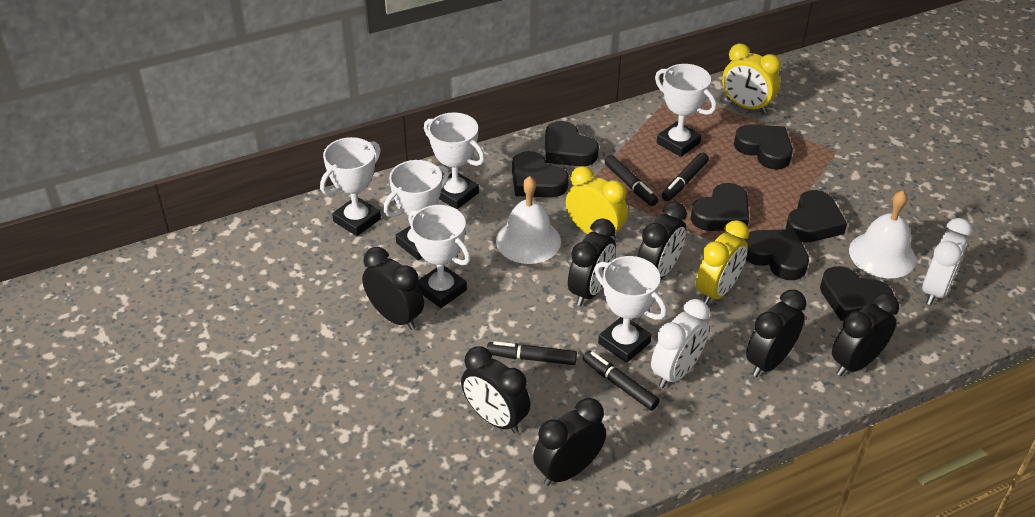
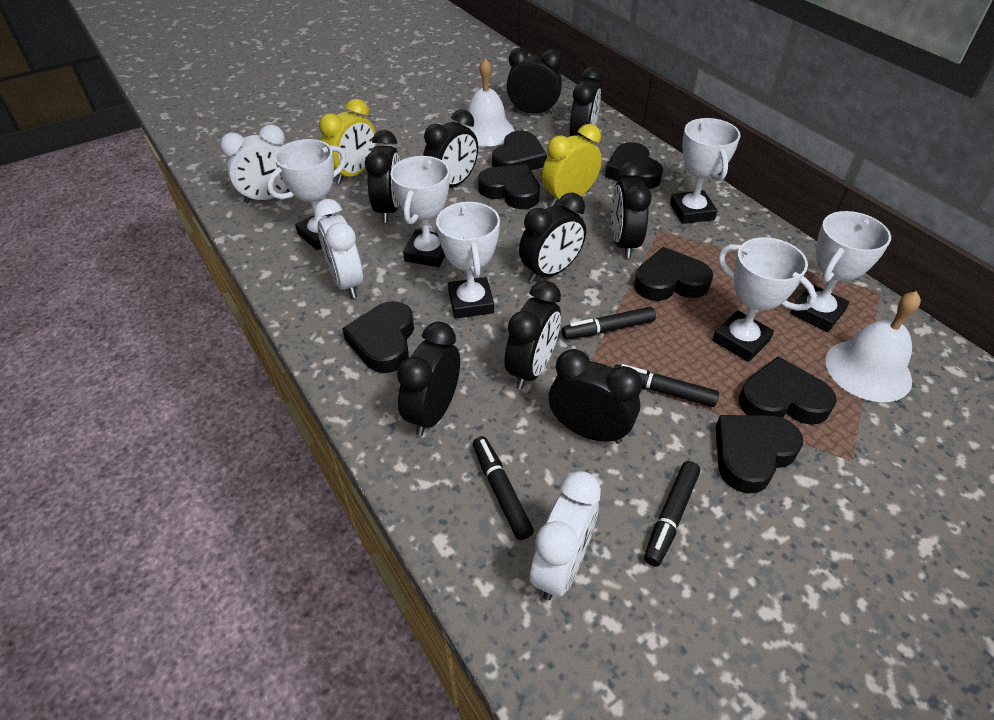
black clock: 7 -> 9
white clock: 2 -> 3
yellow clock: 3 -> 2

